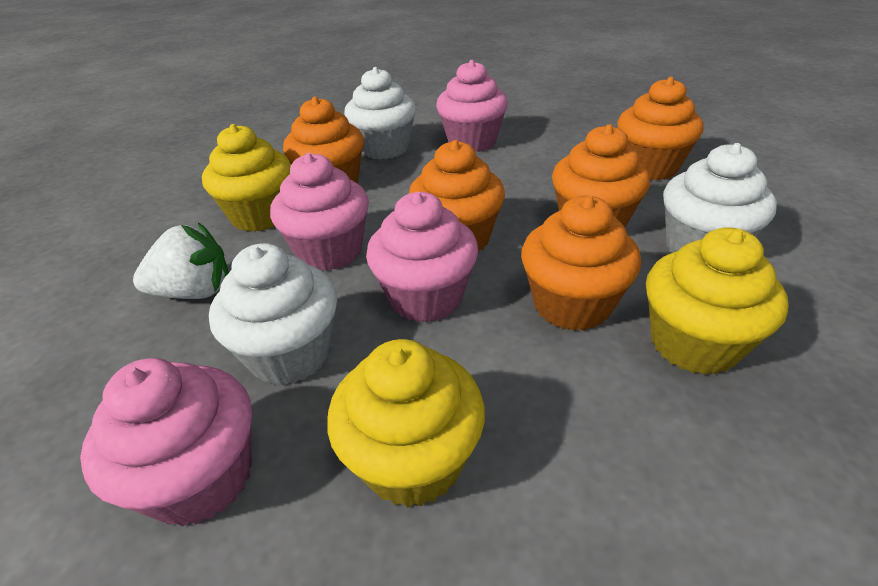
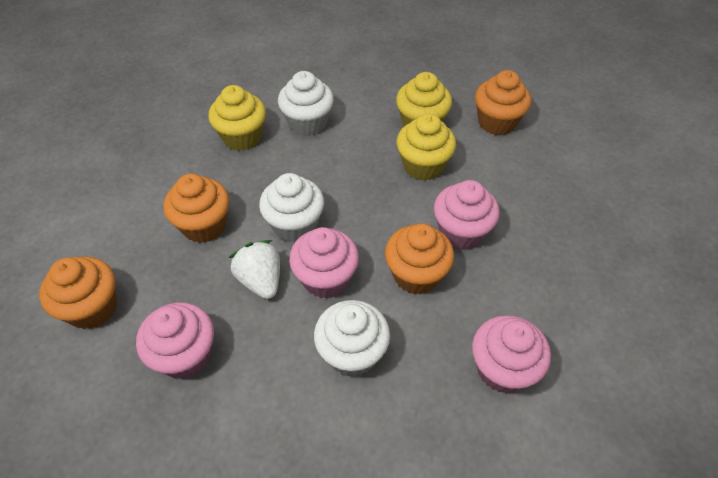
orange cupcake: 5 -> 4

